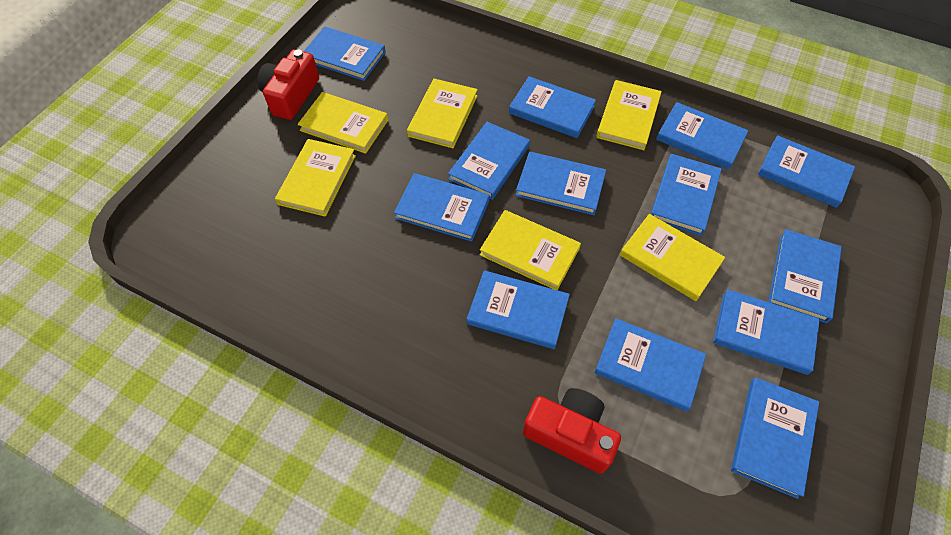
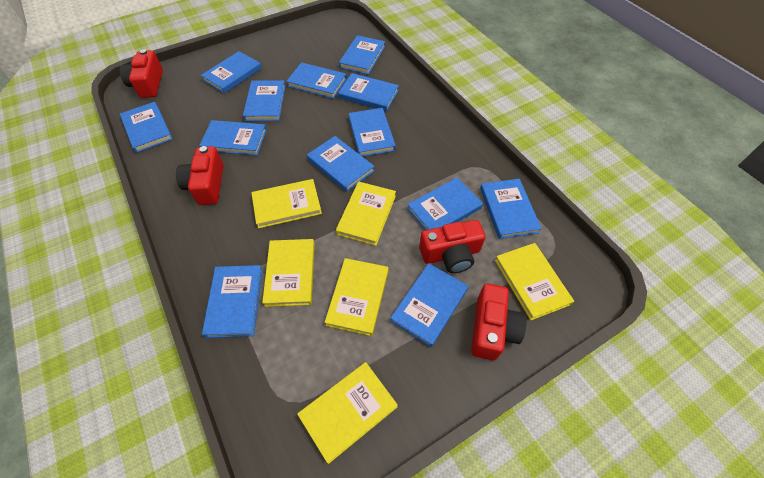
red camera: 2 -> 4

